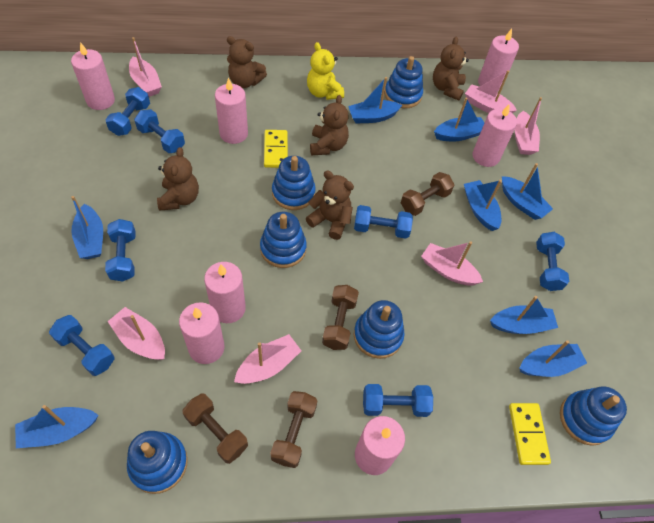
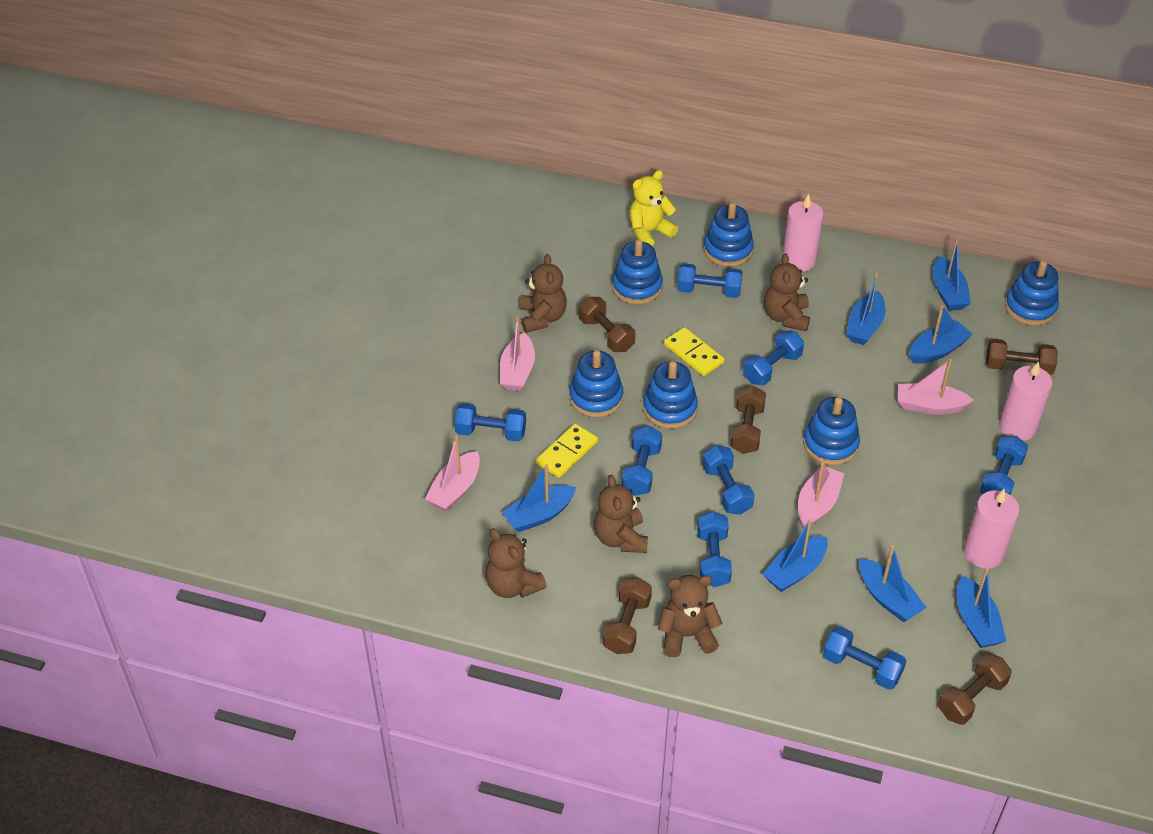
blue boat: 8 -> 7
blue dumbbell: 7 -> 8
brown dumbbell: 4 -> 5
pink boat: 6 -> 4
pink candle: 7 -> 3

